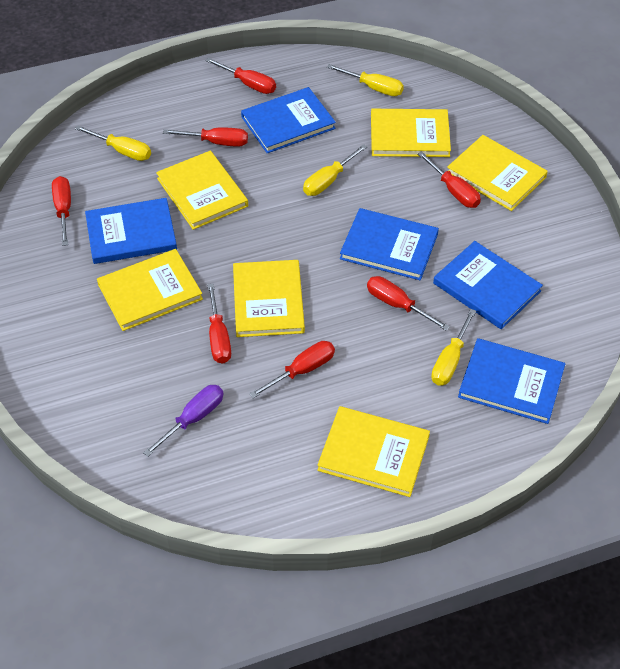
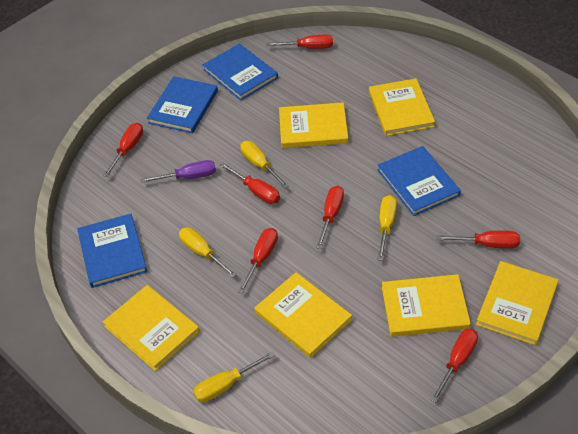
blue book: 5 -> 4

